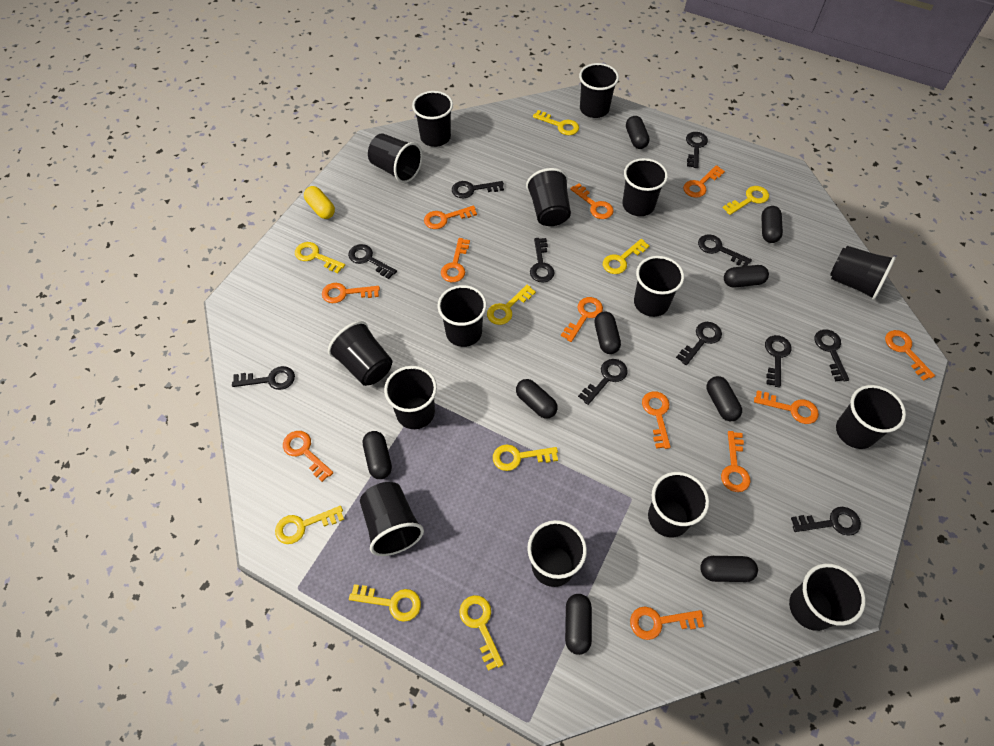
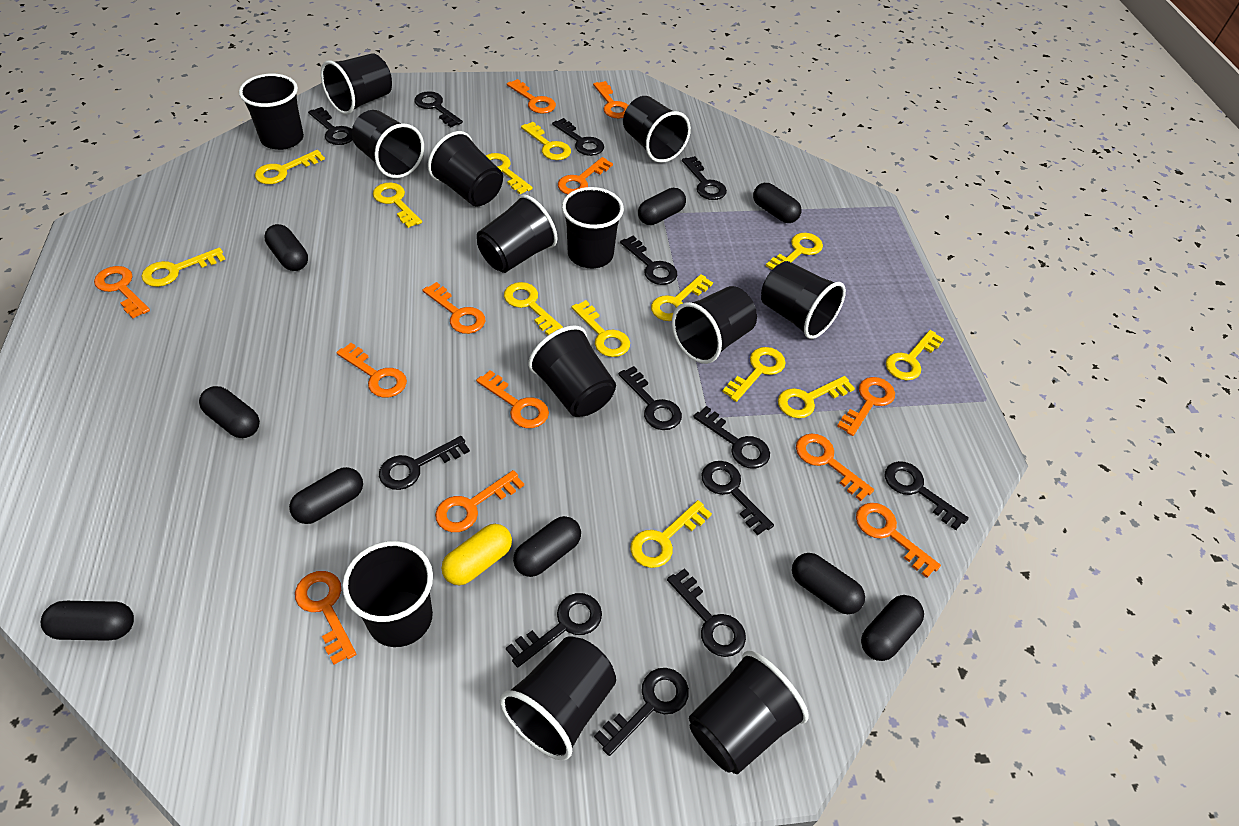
black cup: 15 -> 13
black key: 11 -> 13
yellow key: 9 -> 13

